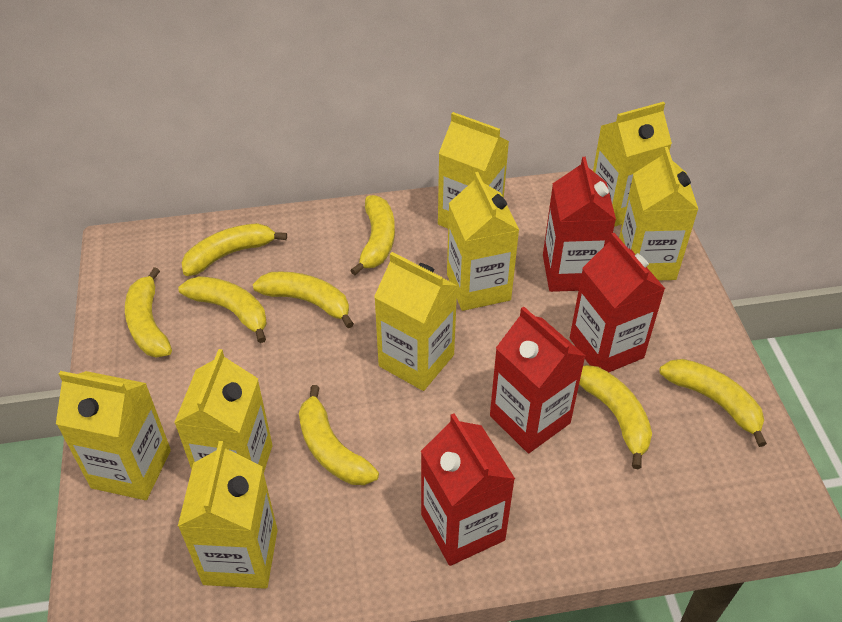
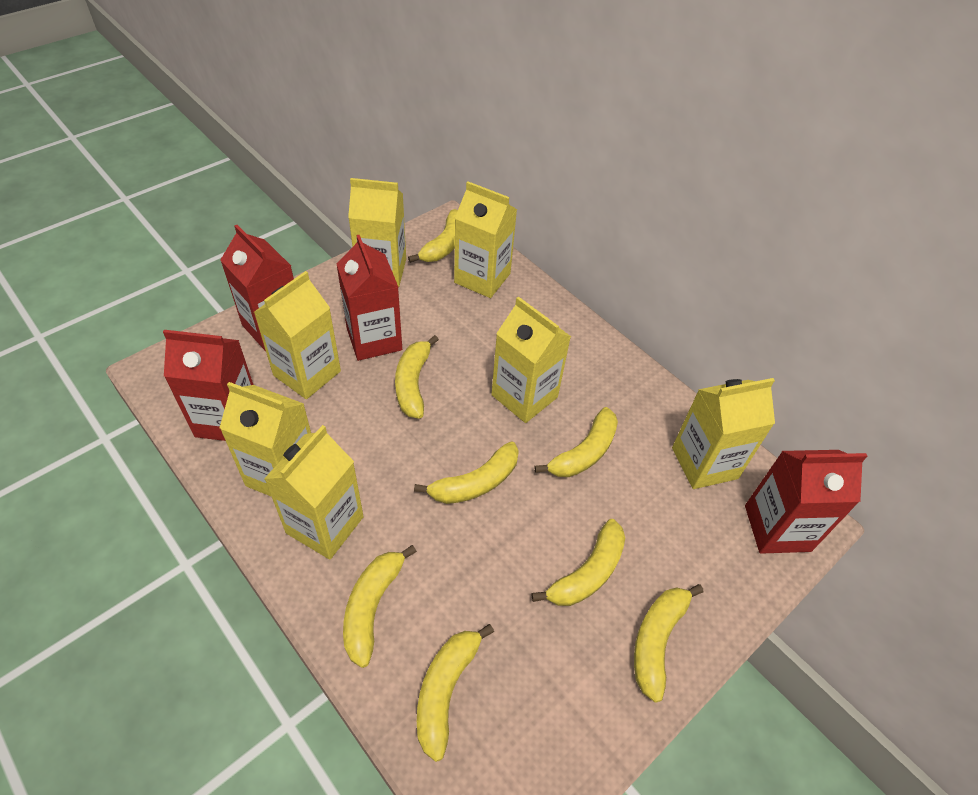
yellow carton: 8 -> 7

